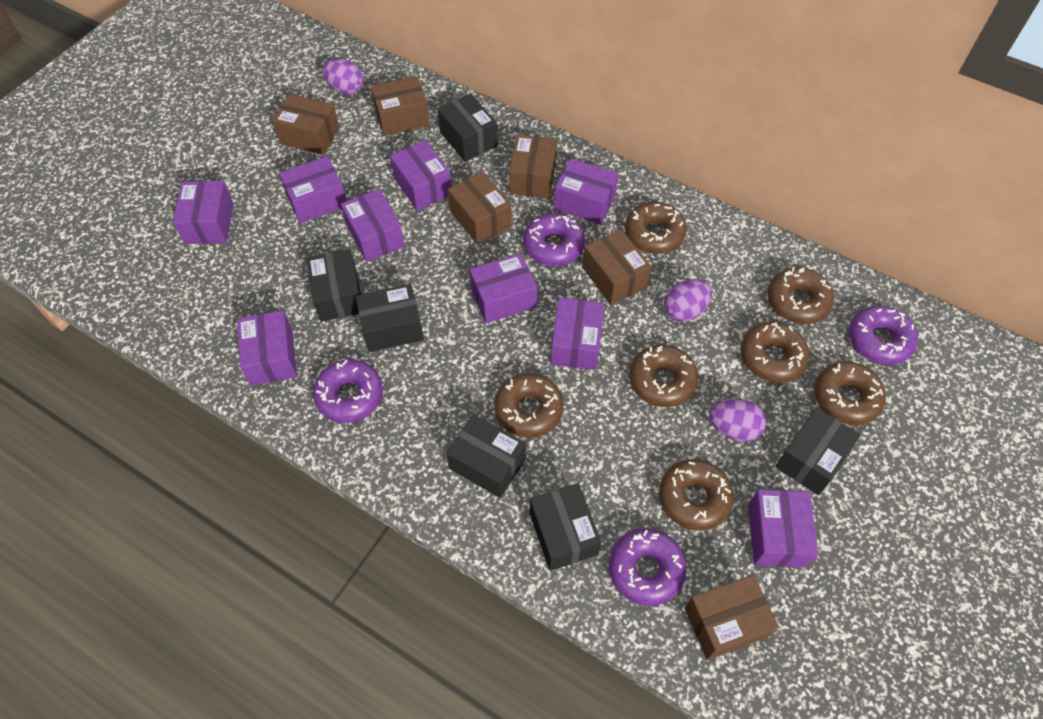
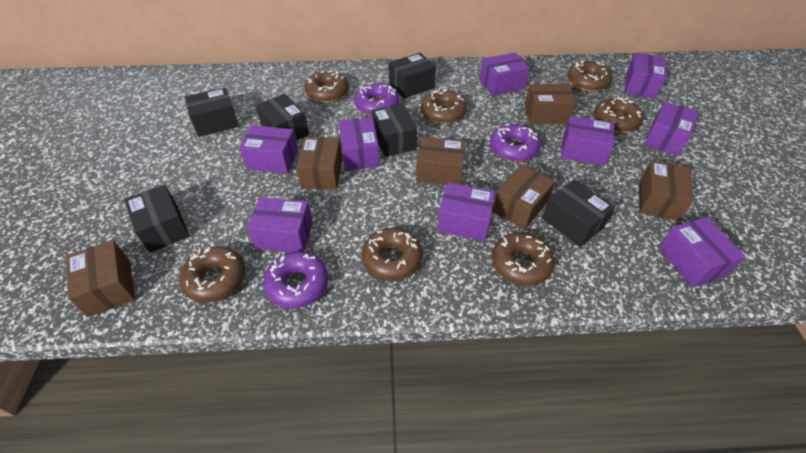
purple donut: 4 -> 3
purple egg: 3 -> 0

